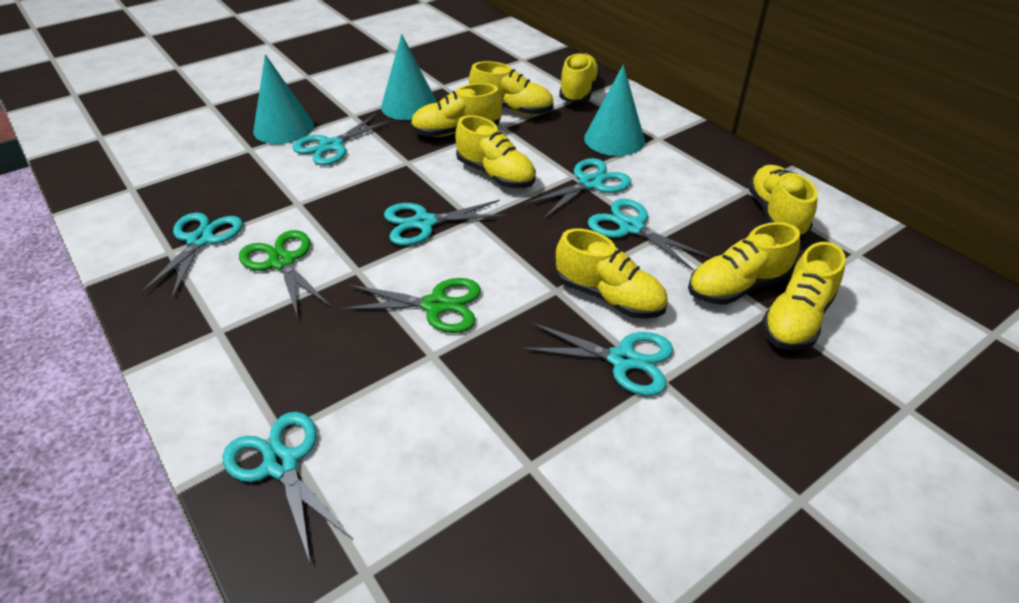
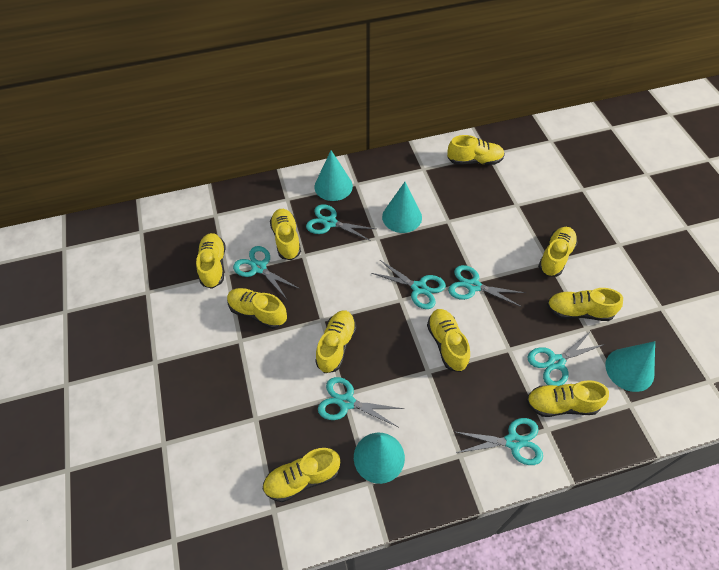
green scissors: 2 -> 0
turquoise cone: 3 -> 4
yellow shoe: 8 -> 10

